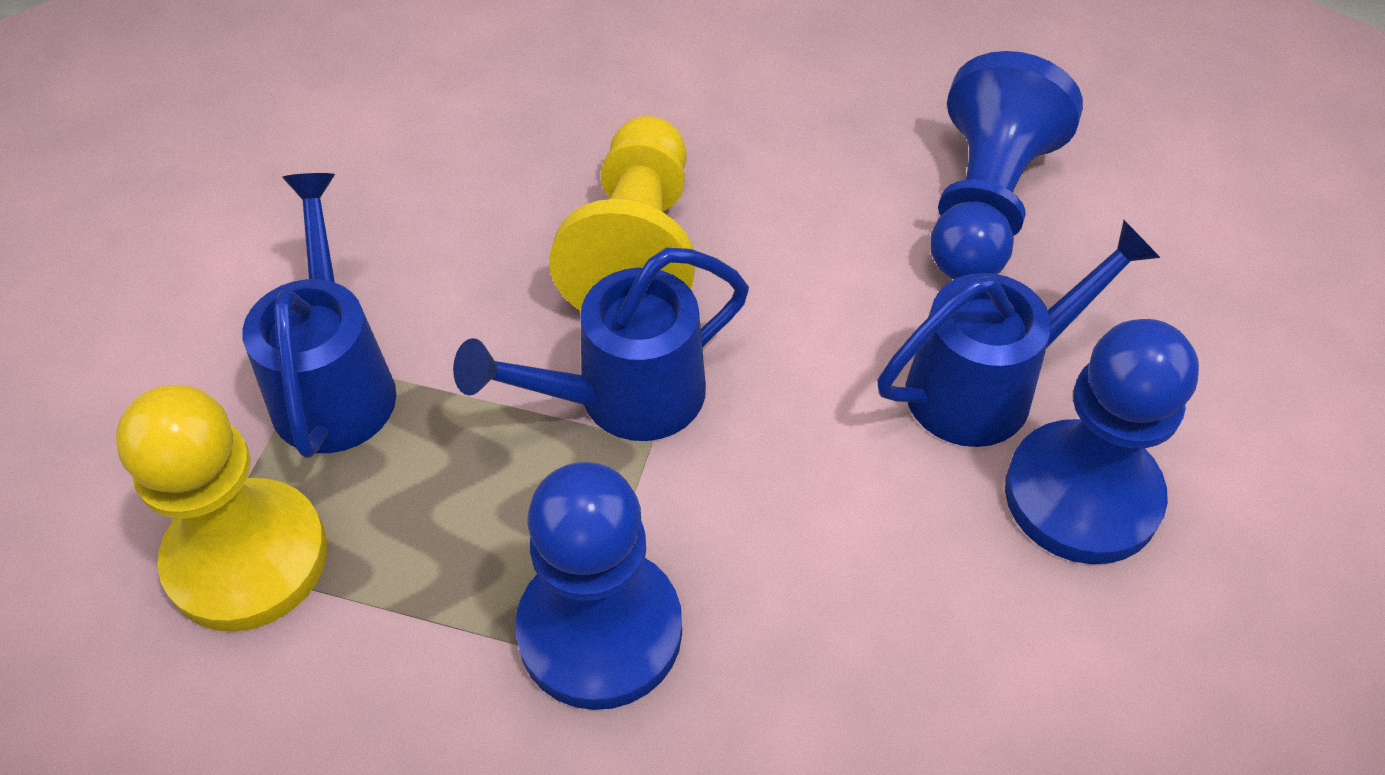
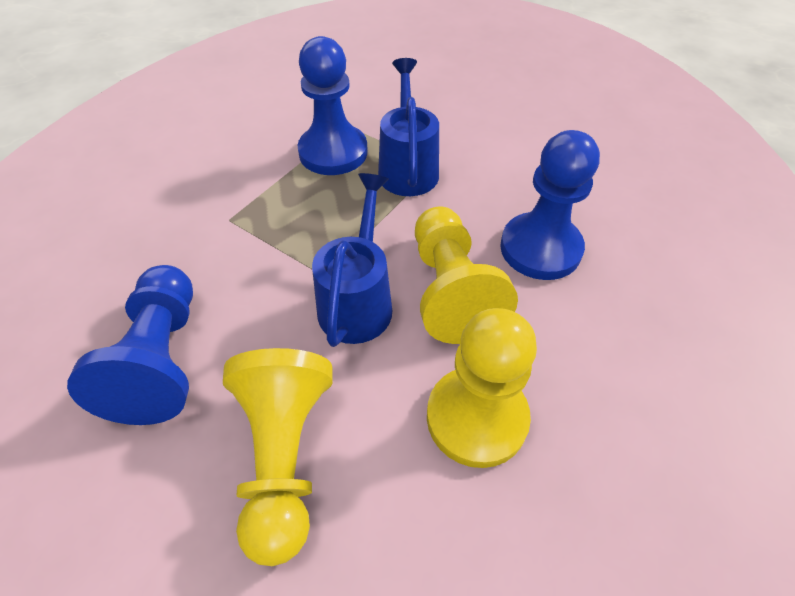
blue watering can: 3 -> 2
yellow pawn: 2 -> 3

